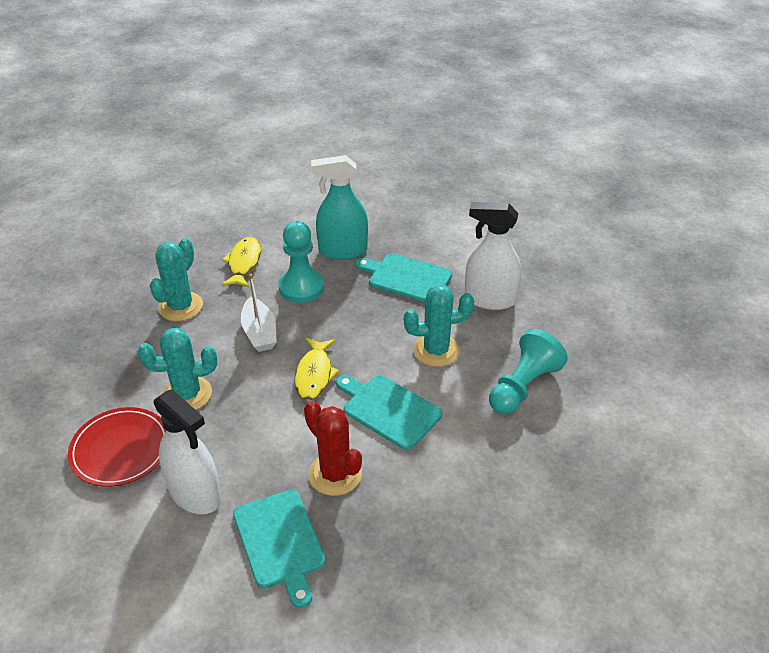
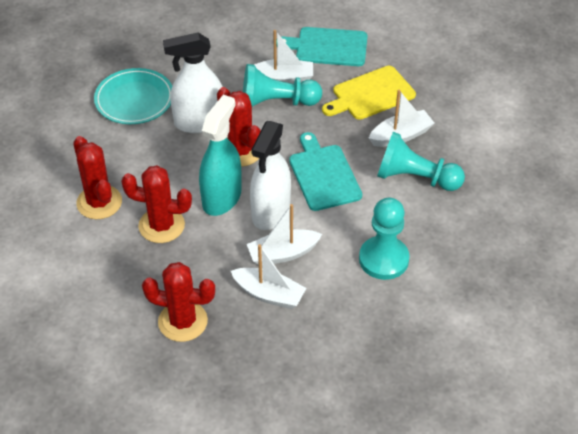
red cactus: 1 -> 4
red plate: 1 -> 0
turquoise cactus: 3 -> 0
turquoise cutting board: 3 -> 2
turquoise pawn: 2 -> 3
turquoise plate: 0 -> 1
white boat: 1 -> 4
yellow cutting board: 0 -> 1
yellow fish: 2 -> 0

